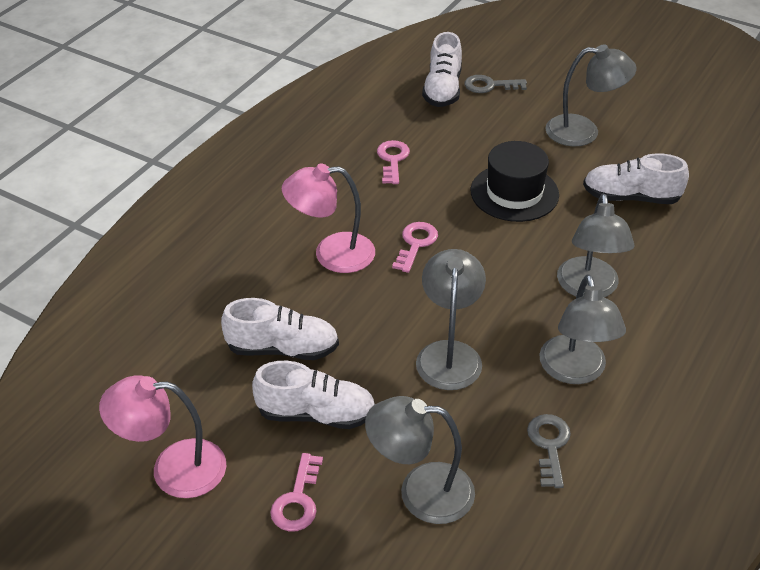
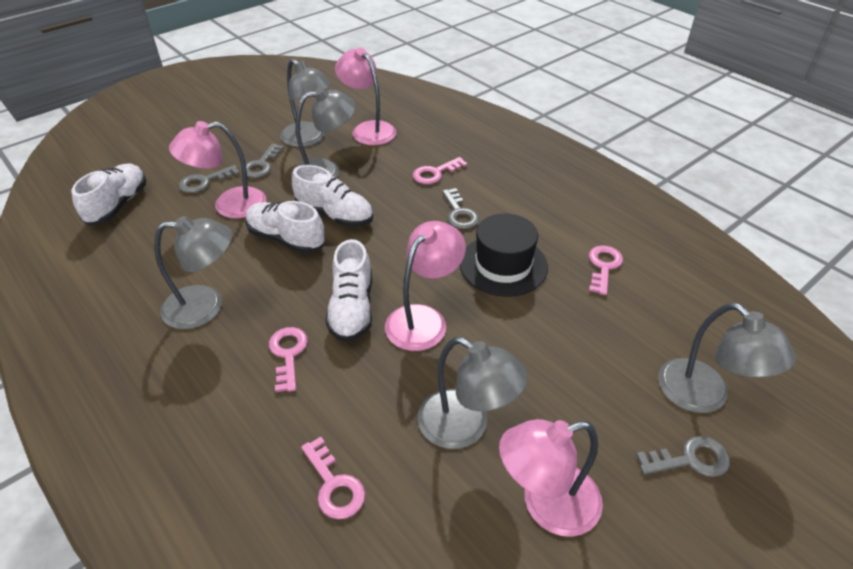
grey key: 2 -> 4
pink key: 3 -> 4
pink lamp: 2 -> 4

